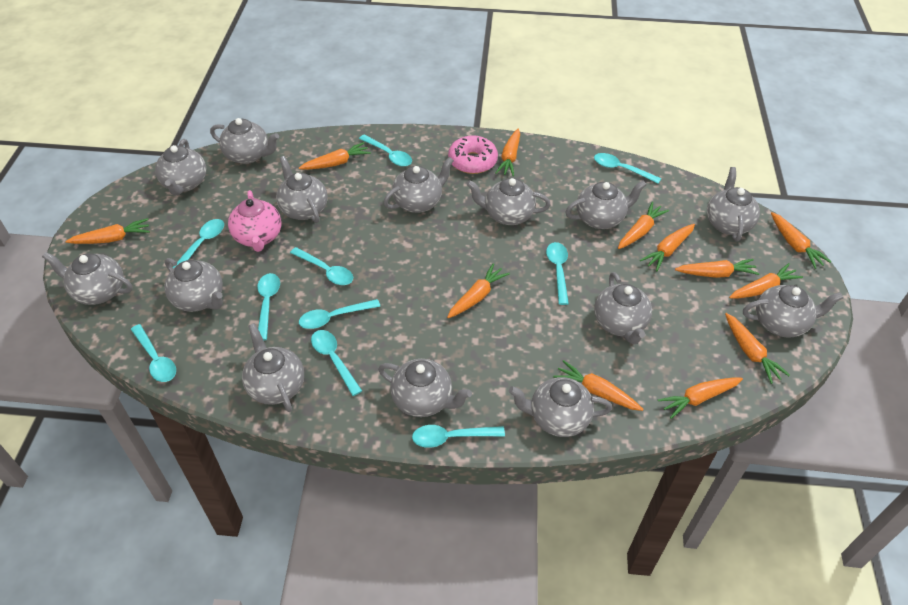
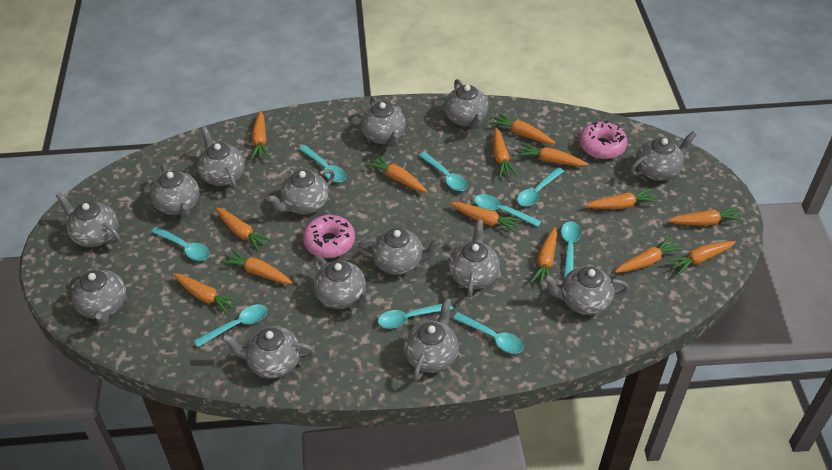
orange carrot: 12 -> 14
pink donut: 1 -> 2
pink teapot: 1 -> 0
turquoise spoon: 10 -> 9

